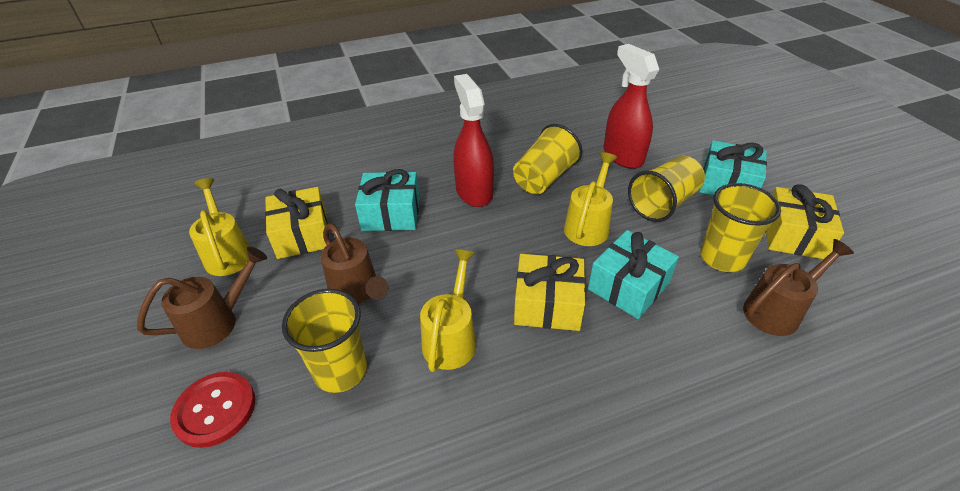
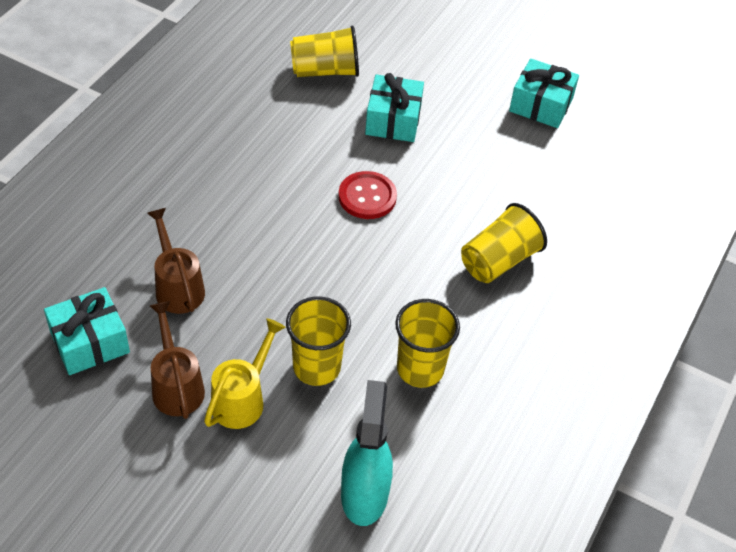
brown watering can: 3 -> 2
red spray bottle: 2 -> 0
turquoise spray bottle: 0 -> 1
yellow gift: 3 -> 0
yellow watering can: 3 -> 1

